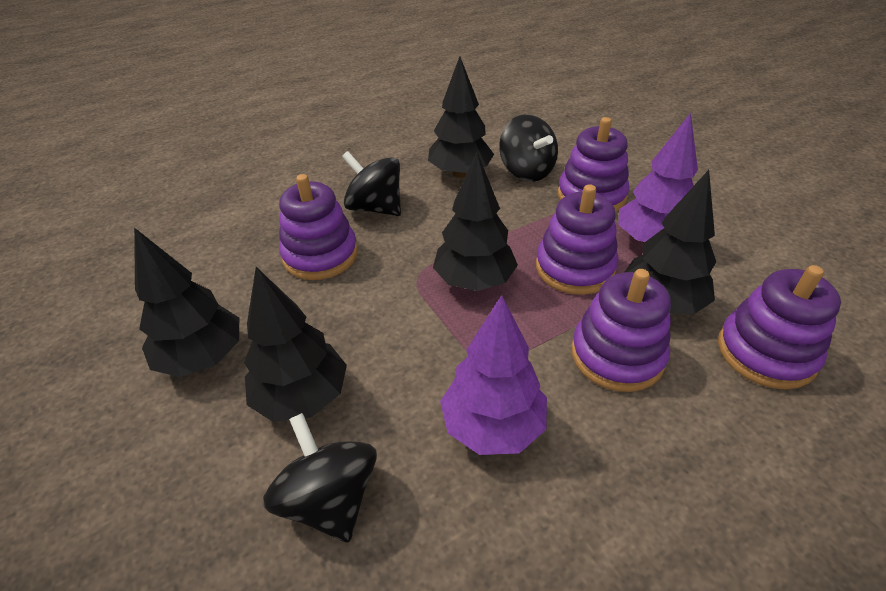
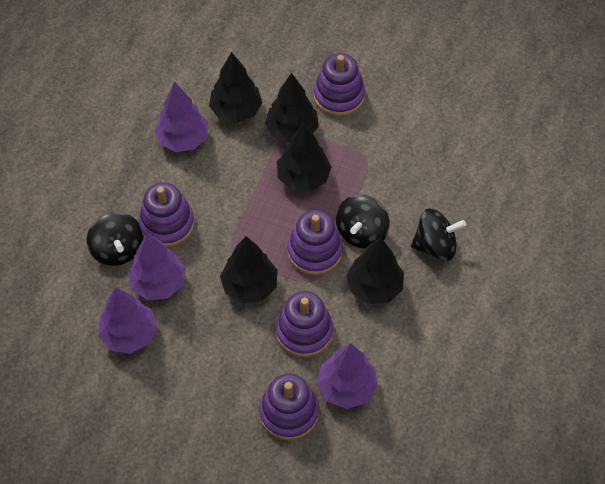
purple tree: 2 -> 4

